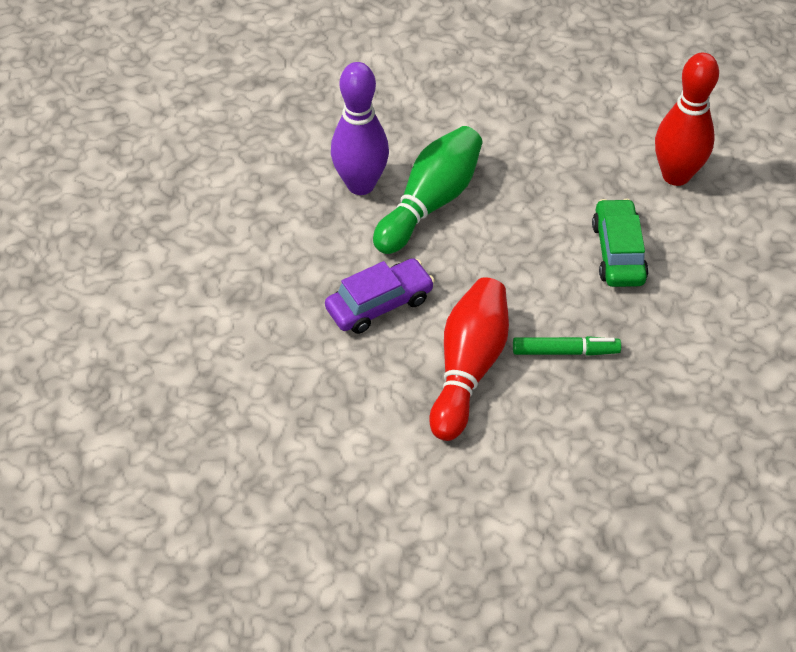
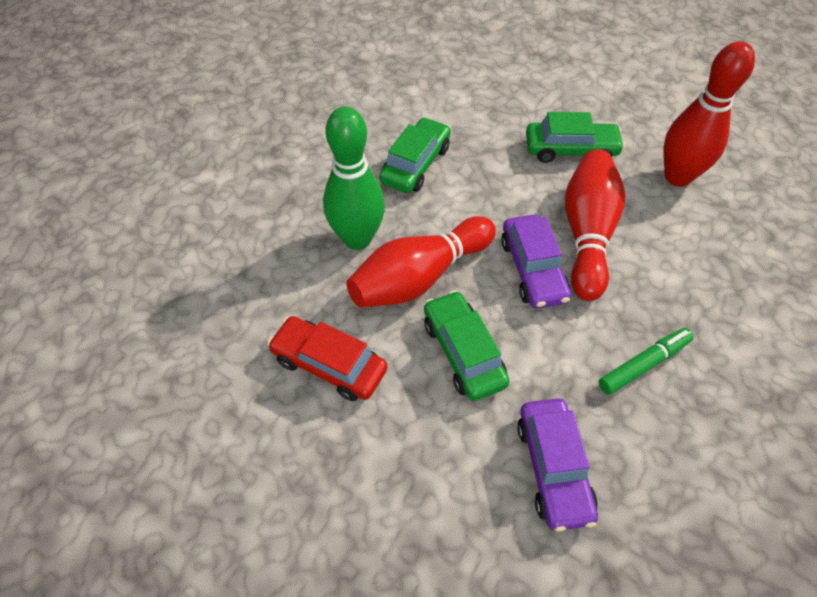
green car: 1 -> 3
purple bowling pin: 1 -> 0
purple car: 1 -> 2
red bowling pin: 2 -> 3
red car: 0 -> 1

